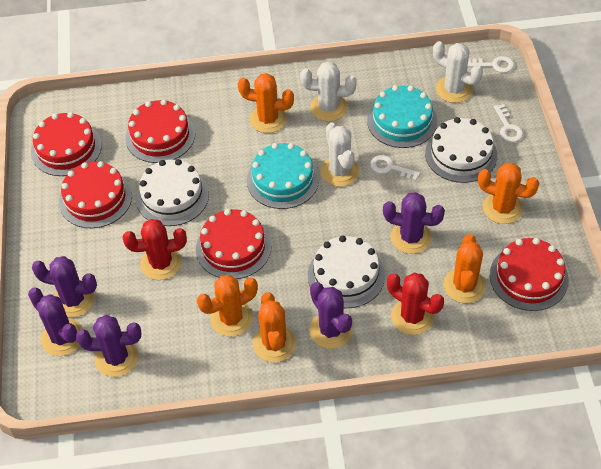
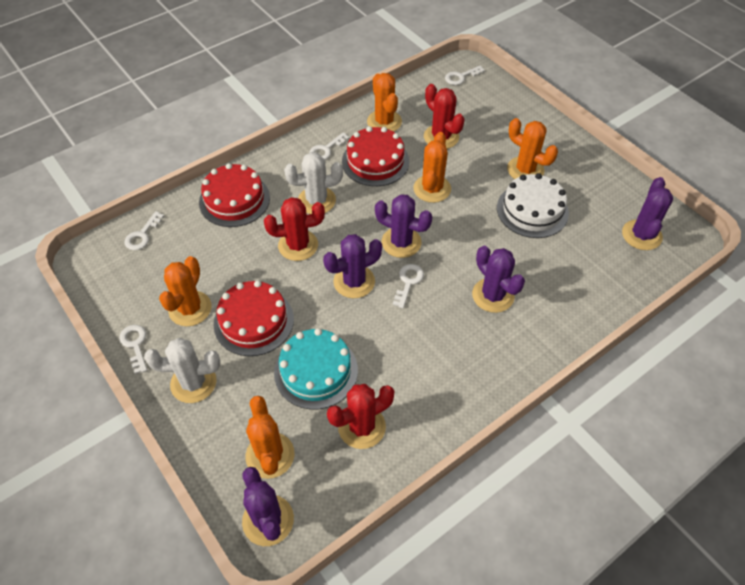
red cactus: 2 -> 3
red cake: 5 -> 3
turquoise cake: 2 -> 1
white cactus: 3 -> 2
white cake: 3 -> 1
white key: 3 -> 5

